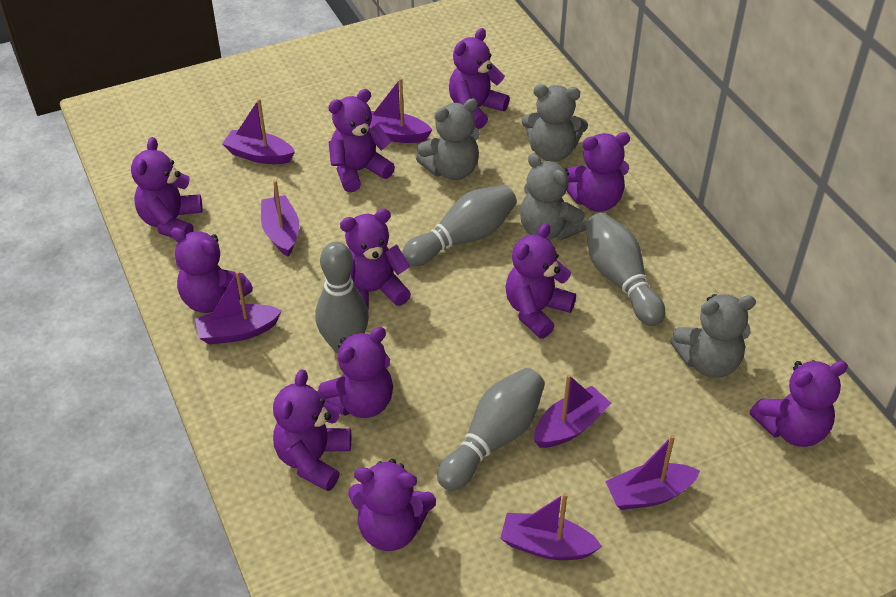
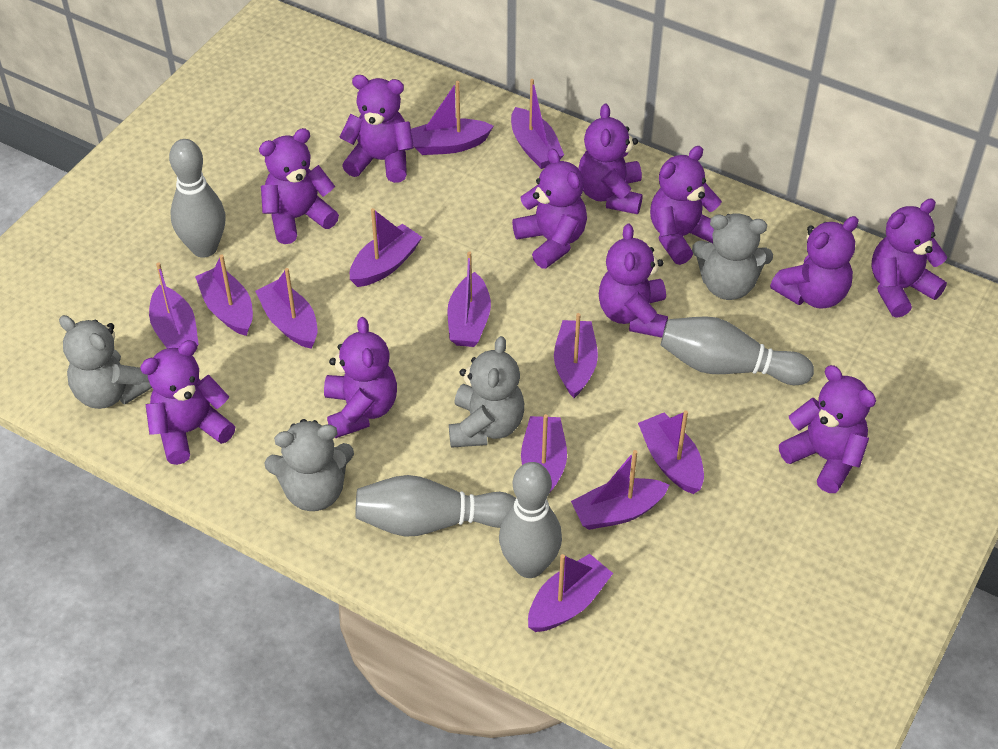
purple boat: 7 -> 12

